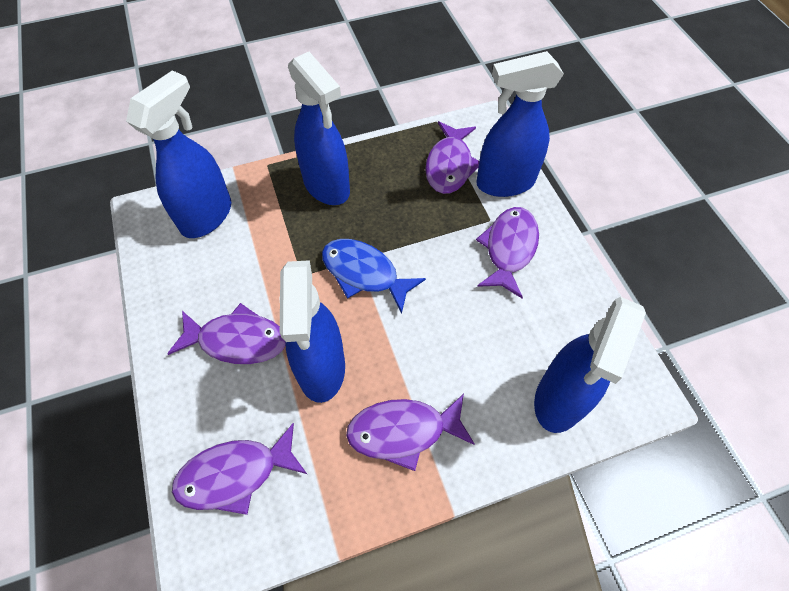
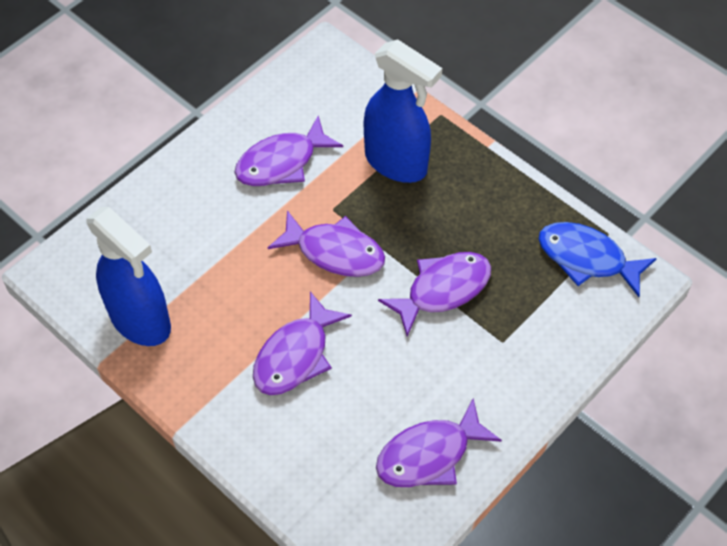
blue spray bottle: 5 -> 2

